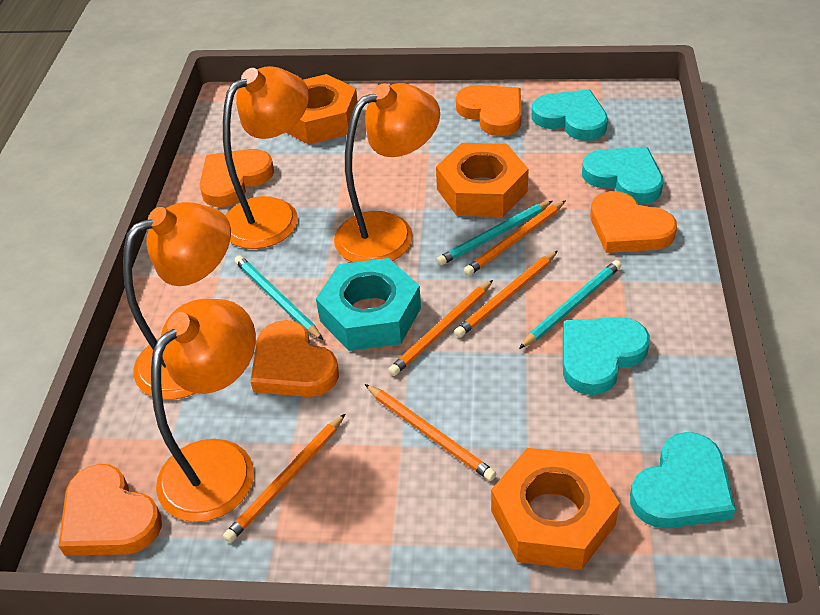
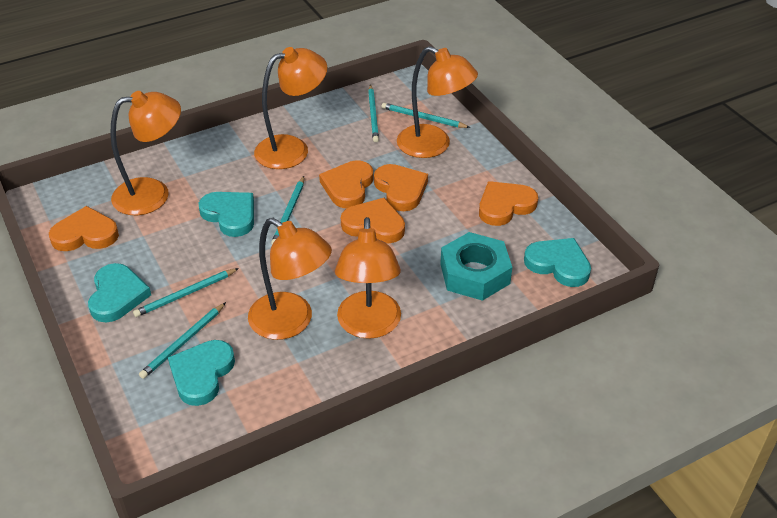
orange lamp: 4 -> 5
orange nut: 3 -> 0
orange pencil: 5 -> 0
turquoise pencil: 3 -> 5

